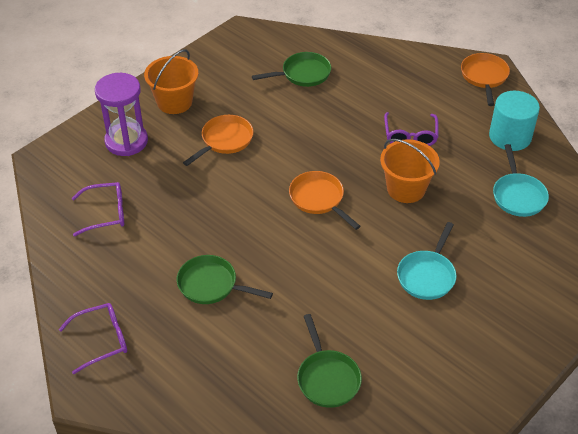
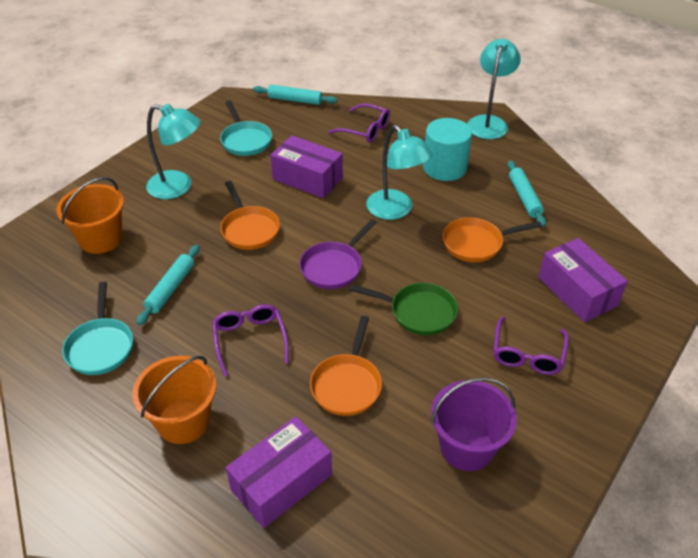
green pan: 3 -> 1
purple box: 0 -> 3
purple bucket: 0 -> 1
purple hourglass: 1 -> 0
purple pan: 0 -> 1
turquoise lamp: 0 -> 3
turquoise rolling pin: 0 -> 3

